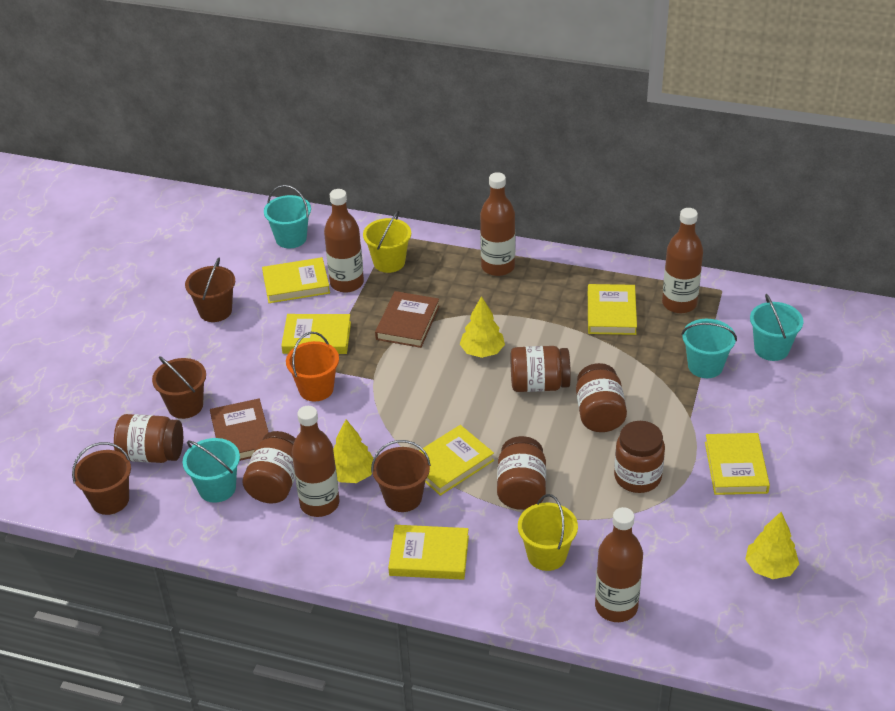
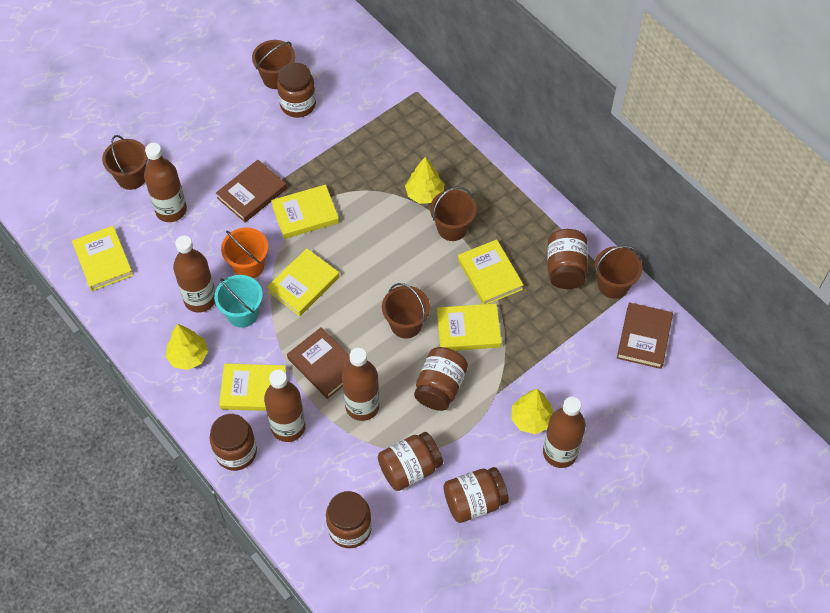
brown book: 2 -> 3
brown bucket: 4 -> 5
brown jar: 6 -> 7
turquoise bucket: 4 -> 1
yellow bucket: 2 -> 0

